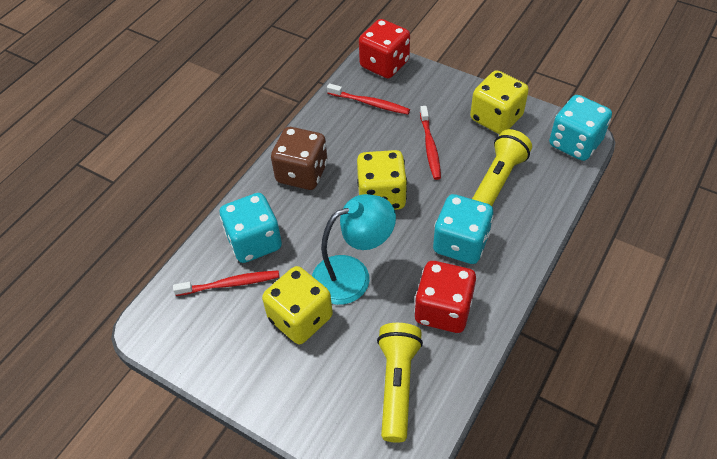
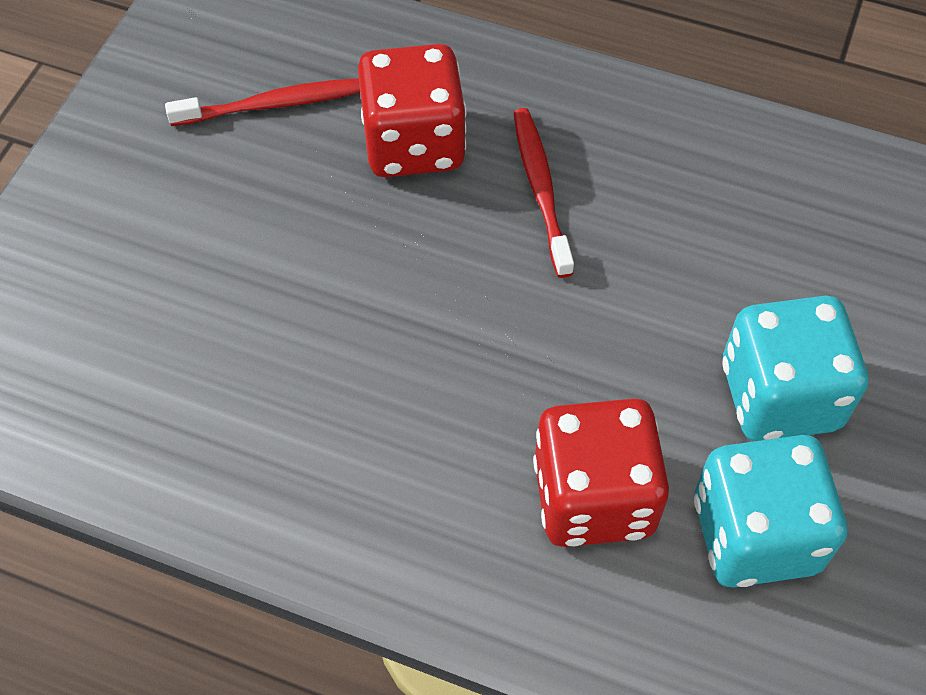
brown dice: 1 -> 0
red toothbrush: 3 -> 2
turquoise dice: 3 -> 2
turquoise lamp: 1 -> 0
yellow dice: 3 -> 0
yellow flashlight: 2 -> 0

